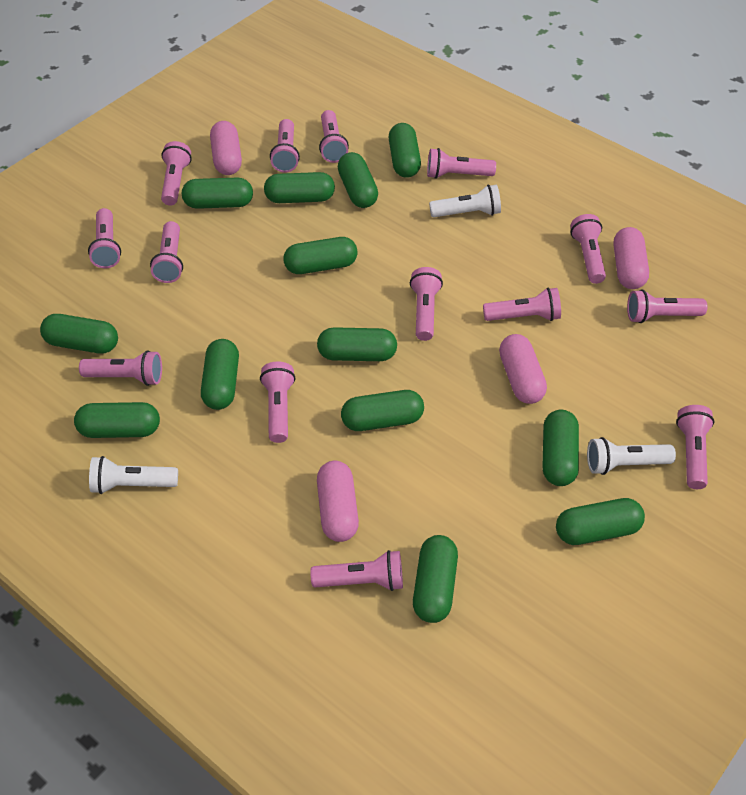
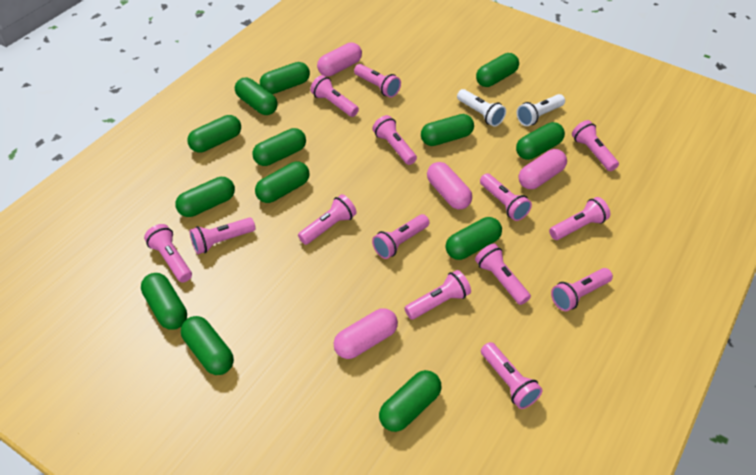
white flashlight: 3 -> 2

